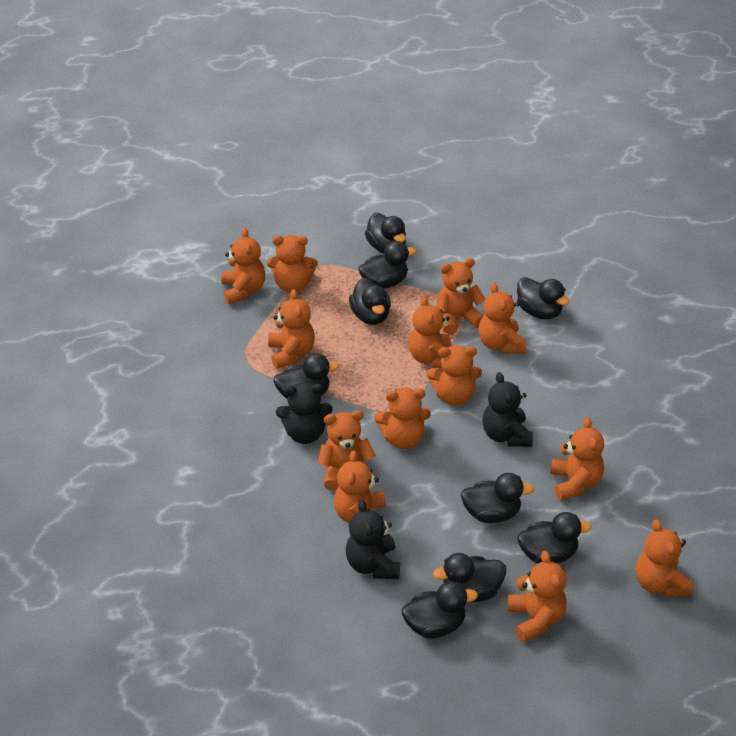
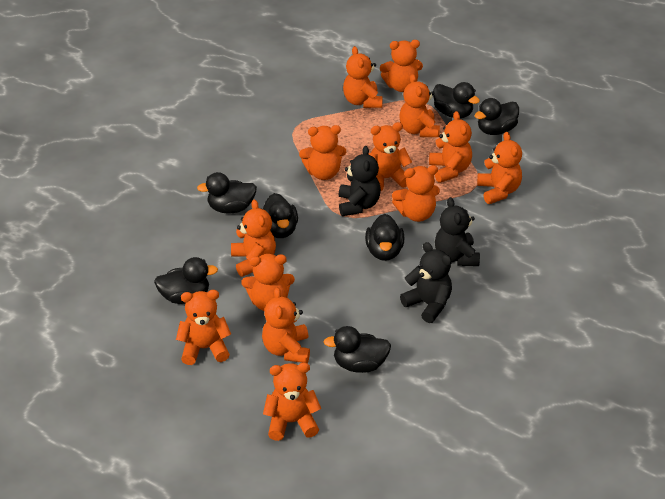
black duck: 9 -> 7

